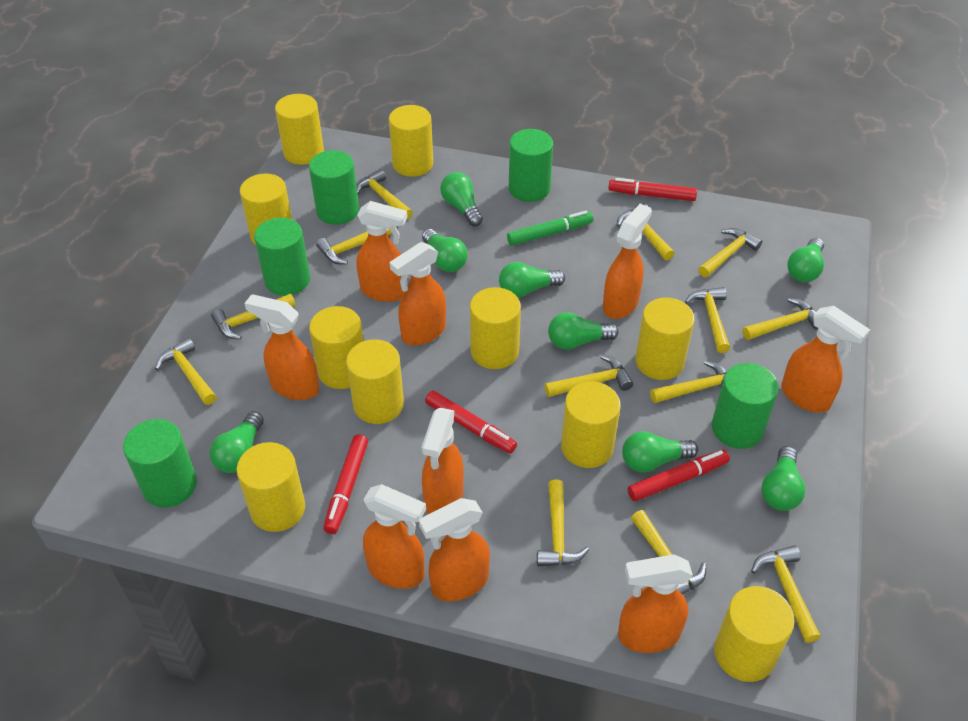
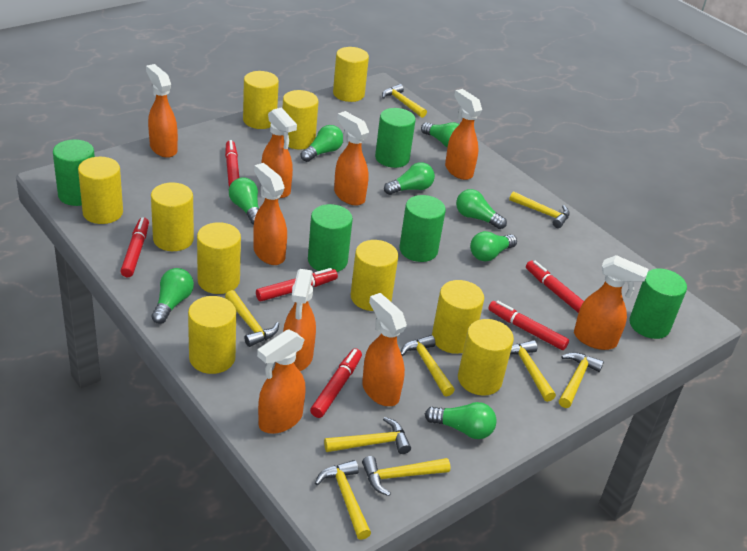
green marker: 1 -> 0
red marker: 4 -> 6
yellow hammer: 13 -> 9

